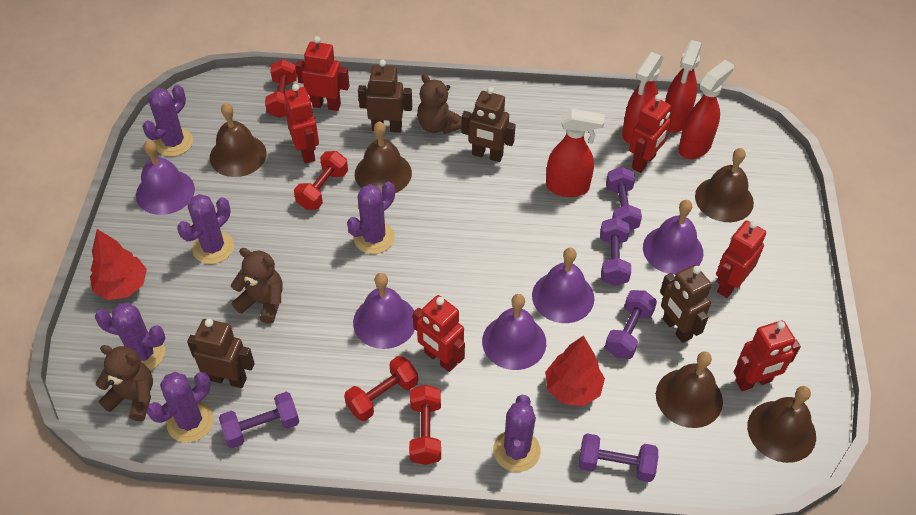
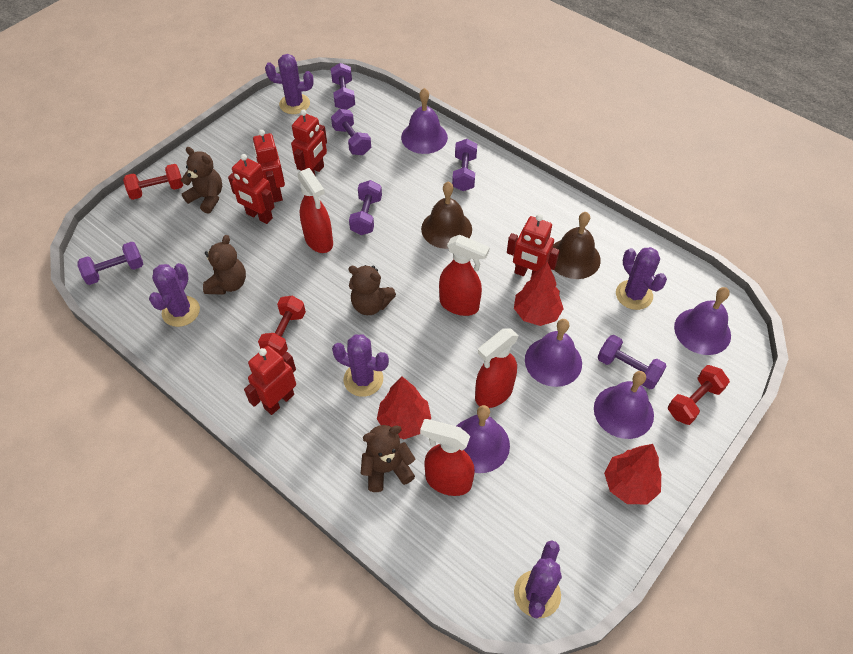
brown bell: 5 -> 2
brown robot: 4 -> 0
brown teddy bear: 3 -> 4
purple cactus: 6 -> 5
purple dumbbell: 5 -> 6
red dumbbell: 4 -> 3
red robot: 6 -> 5
red tree: 2 -> 3

